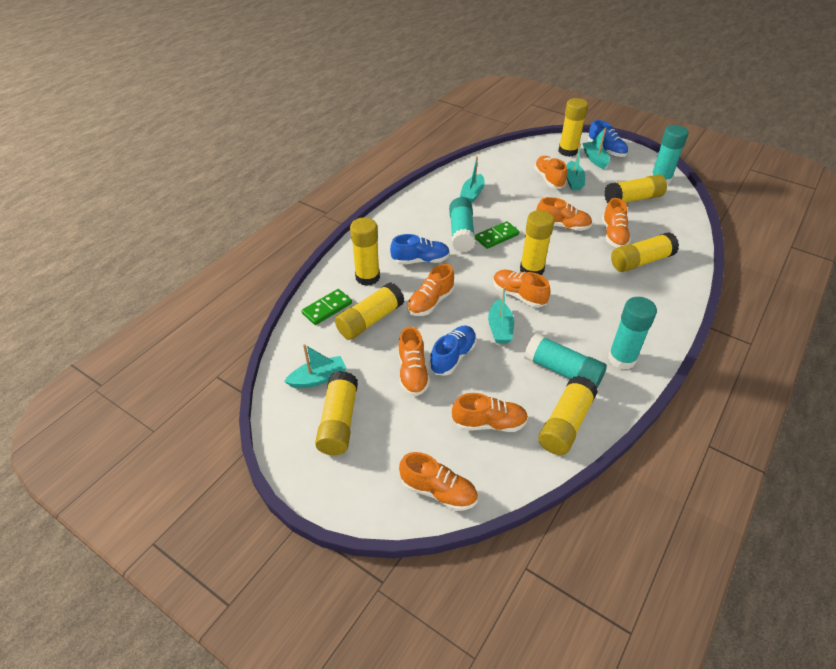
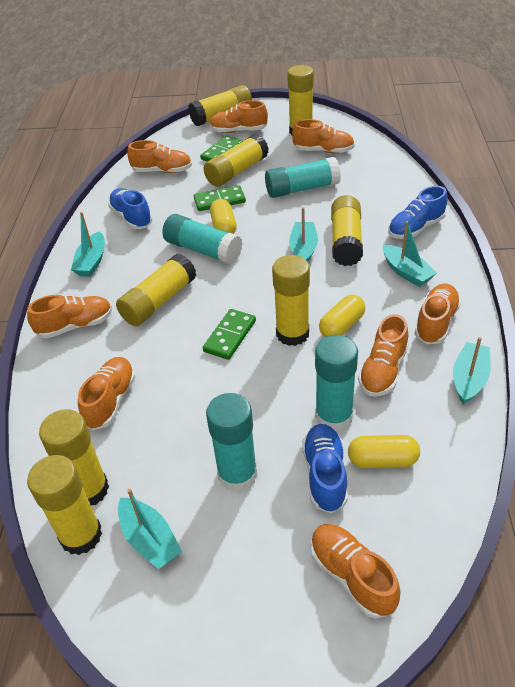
green domino: 2 -> 3
yellow capsule: 0 -> 3

